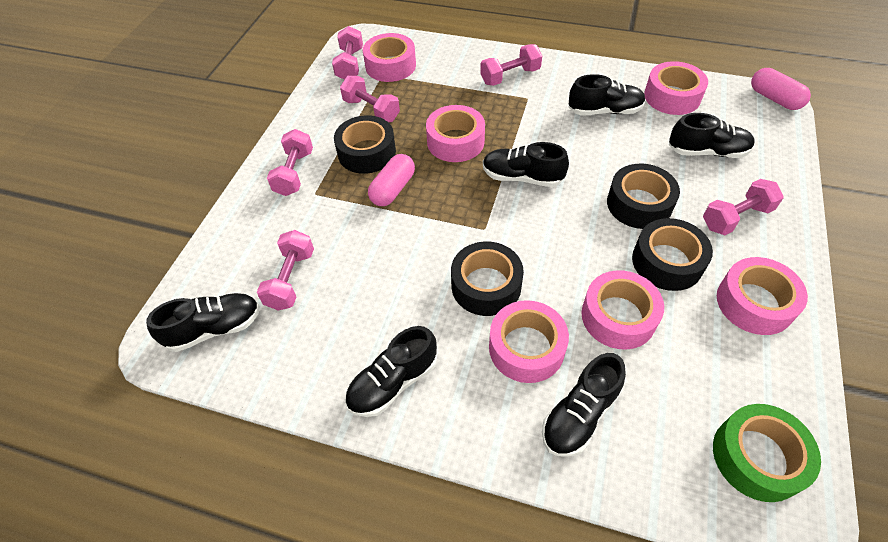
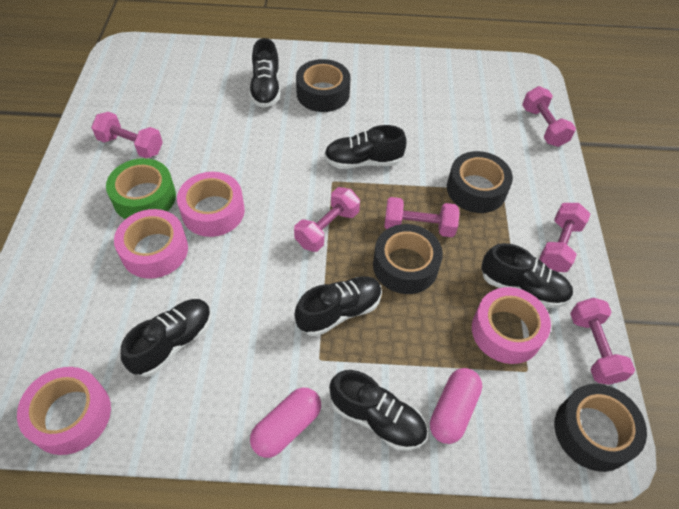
pink tape: 6 -> 4

